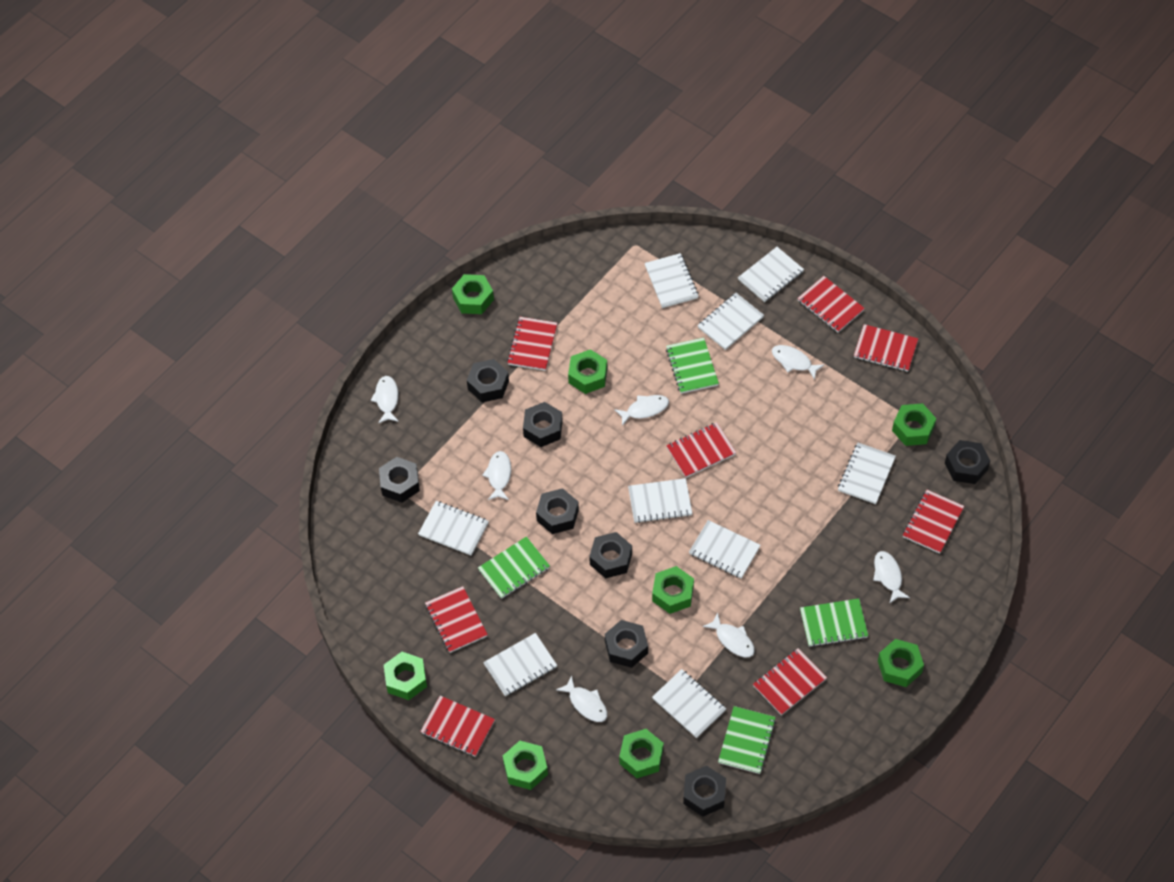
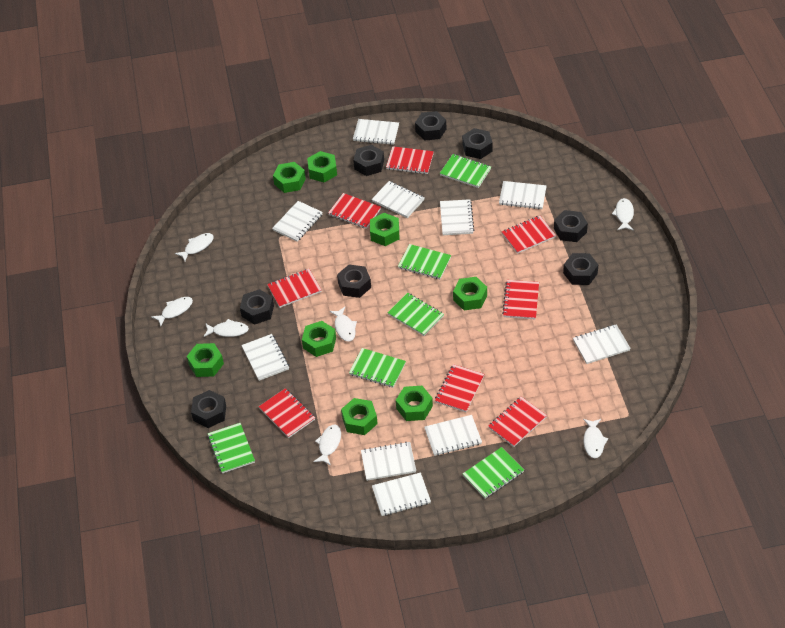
green notebook: 4 -> 6
white notebook: 9 -> 10

